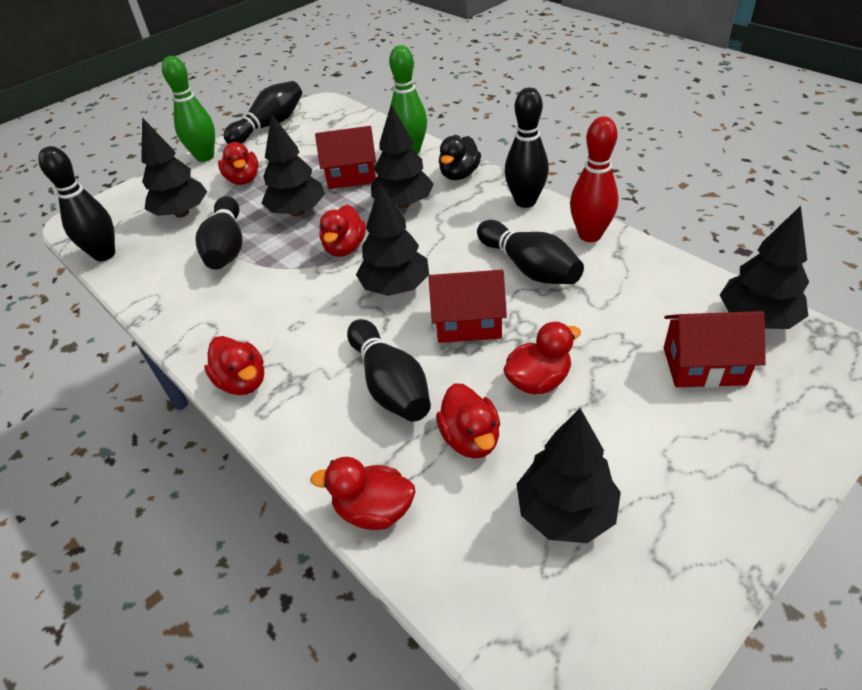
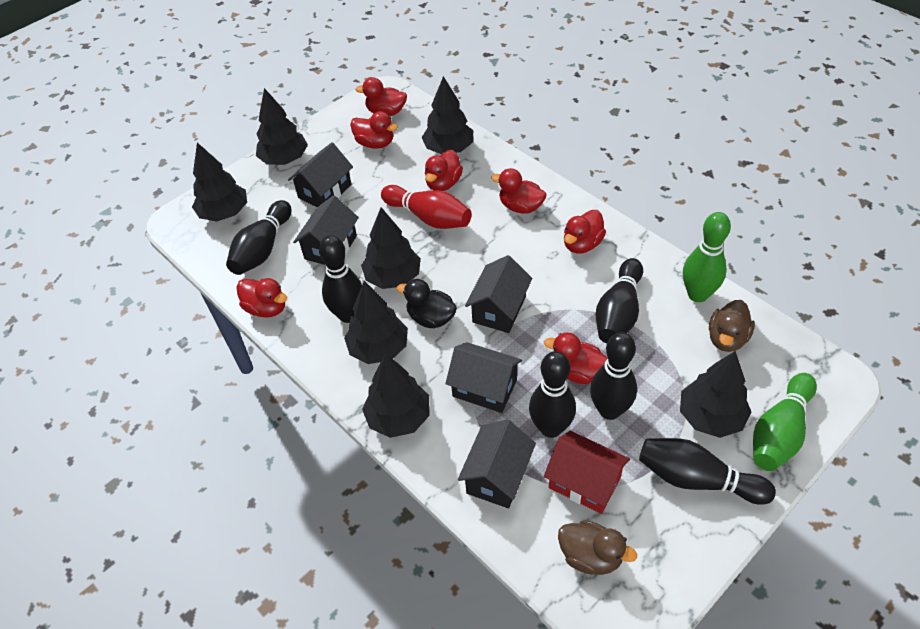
black house: 0 -> 5
black tree: 6 -> 7
brown duck: 0 -> 2
red duck: 6 -> 7
red house: 3 -> 1

